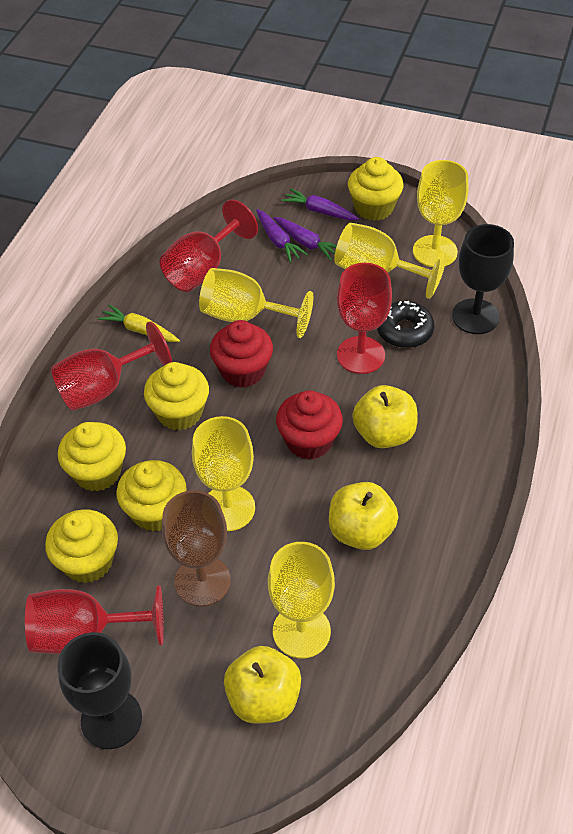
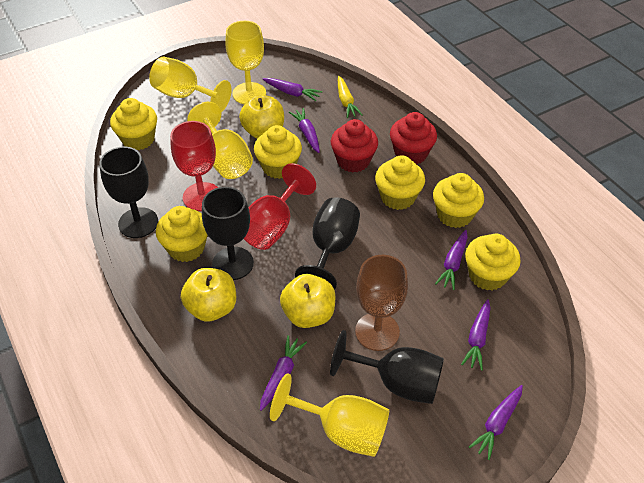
black donut: 1 -> 0
black goblet: 2 -> 4
purple carrot: 3 -> 6
red goblet: 4 -> 2
yellow cupcake: 5 -> 6
yellow goblet: 5 -> 4

